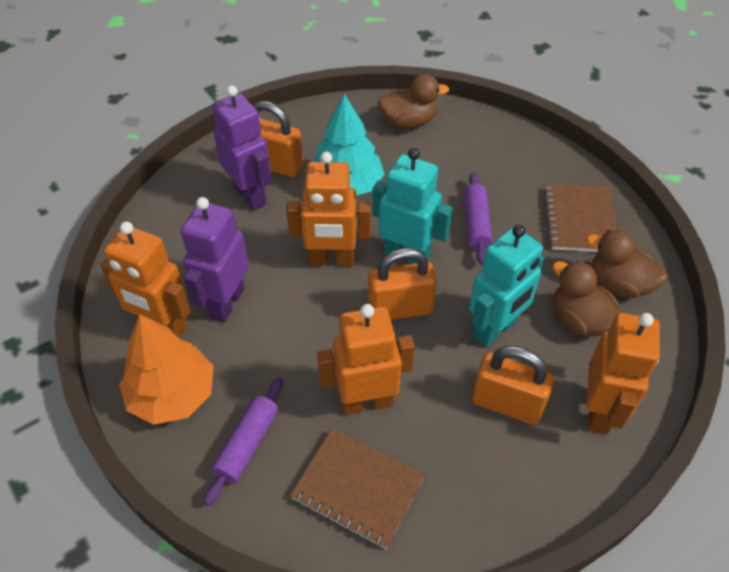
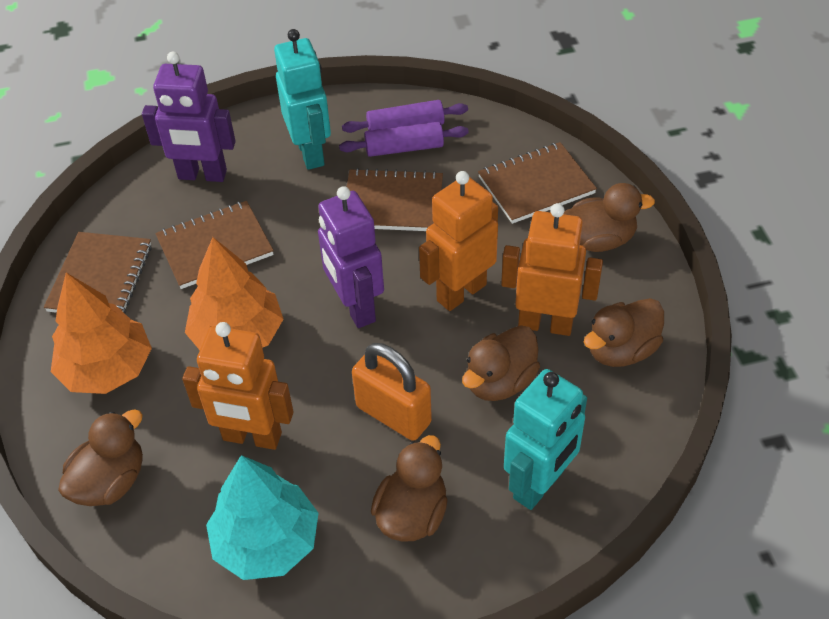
brown duck: 3 -> 5
brown notebook: 2 -> 4
orange padlock: 3 -> 1
orange robot: 4 -> 3
orange tree: 1 -> 2

